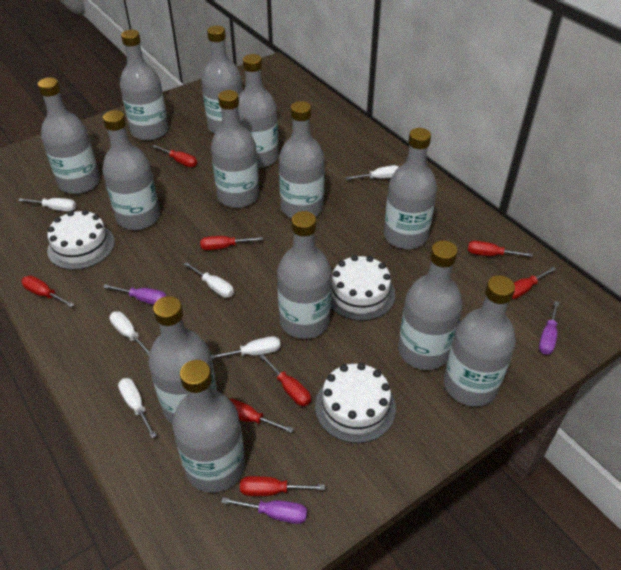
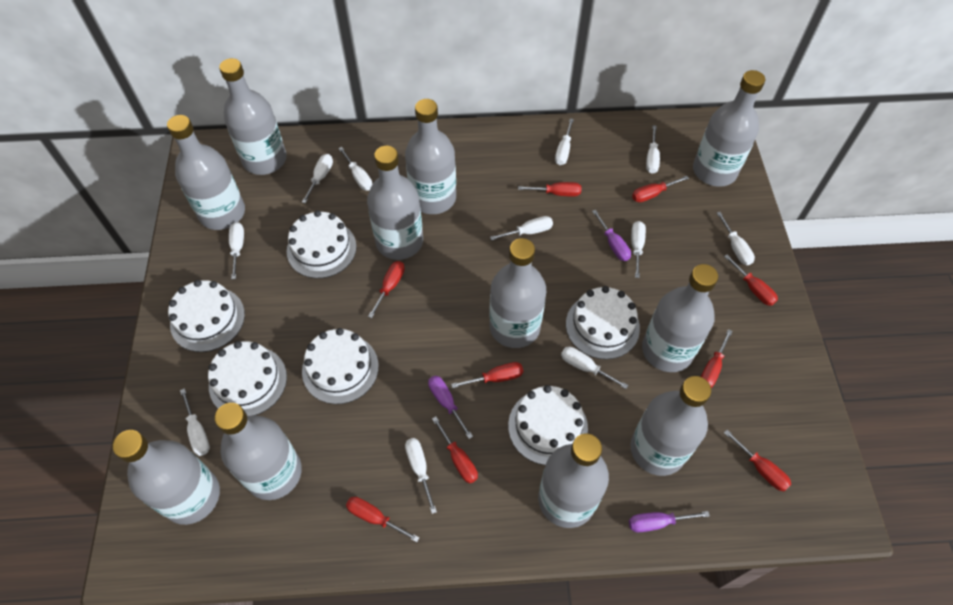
grey bottle: 13 -> 11
red screwdriver: 8 -> 9
white cake: 3 -> 6
white screwdriver: 6 -> 11

